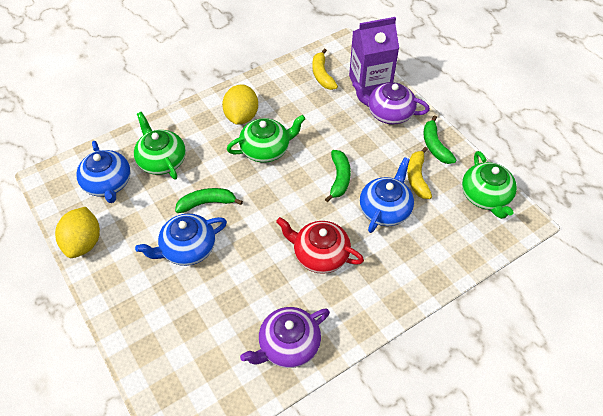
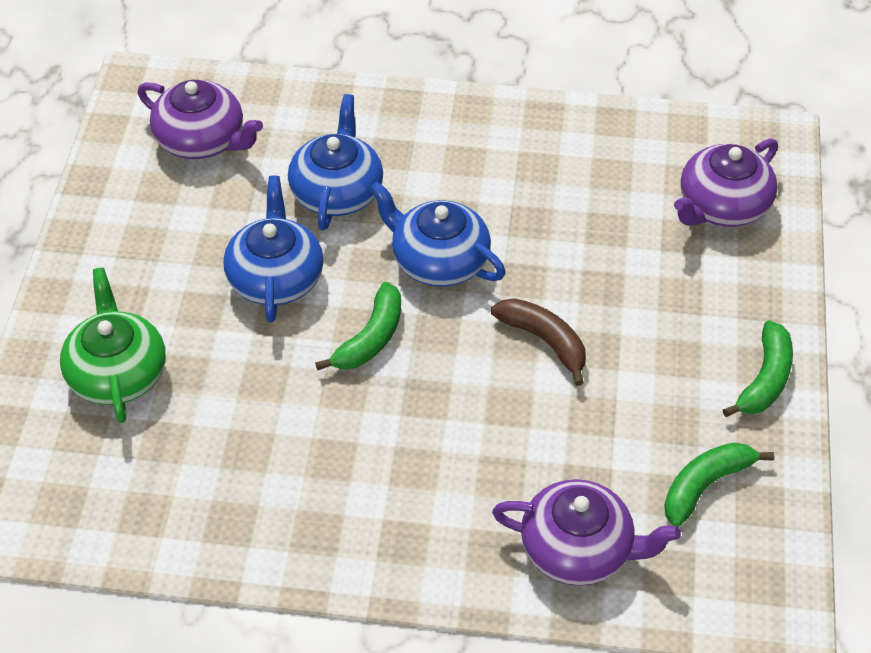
brown banana: 0 -> 1
green teapot: 3 -> 1
purple carton: 1 -> 0
purple teapot: 2 -> 3
red teapot: 1 -> 0
yellow banana: 2 -> 0
yellow lemon: 2 -> 0

